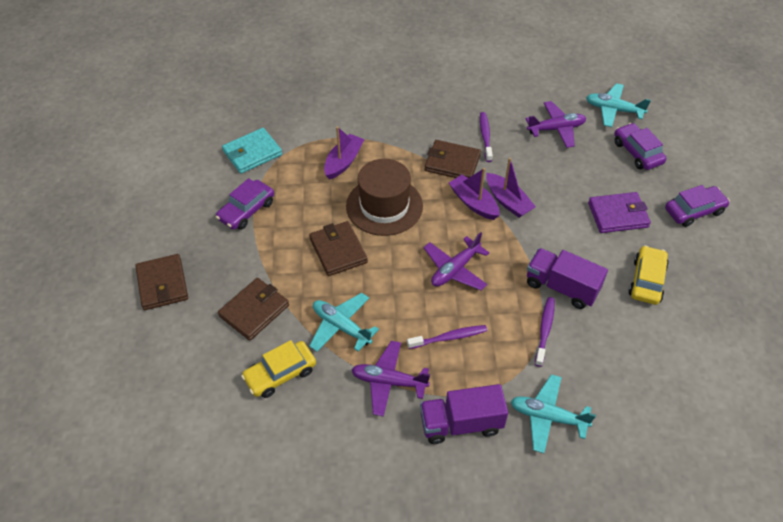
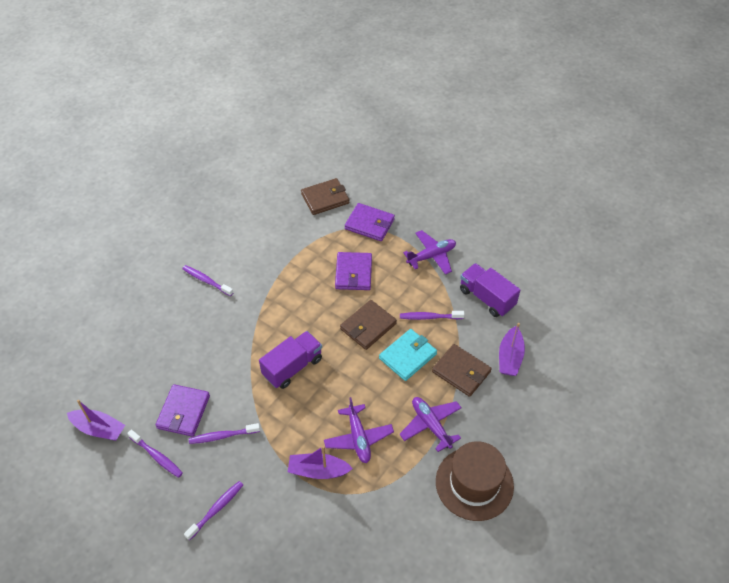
brown wallet: 4 -> 3
purple car: 3 -> 0
purple toothbrush: 3 -> 5
purple wallet: 1 -> 3
turquoise plane: 3 -> 0
yellow car: 2 -> 0

